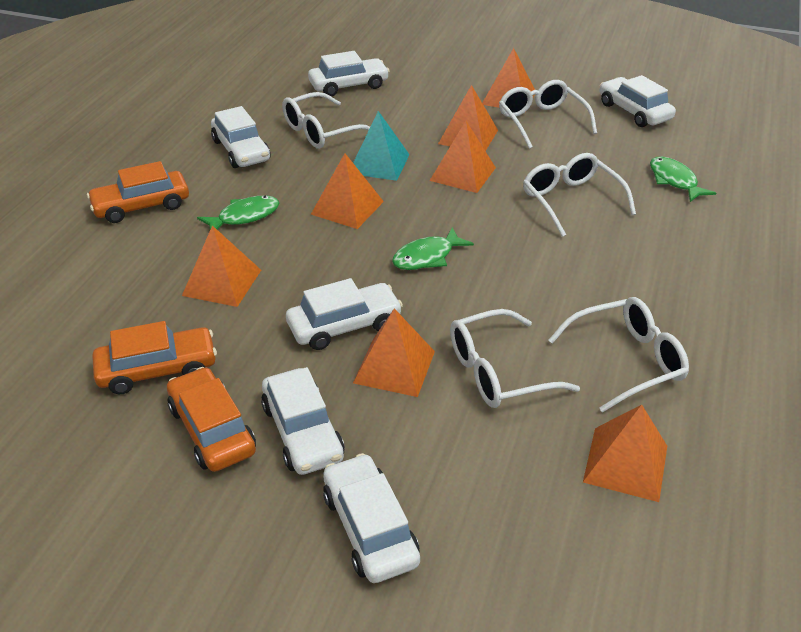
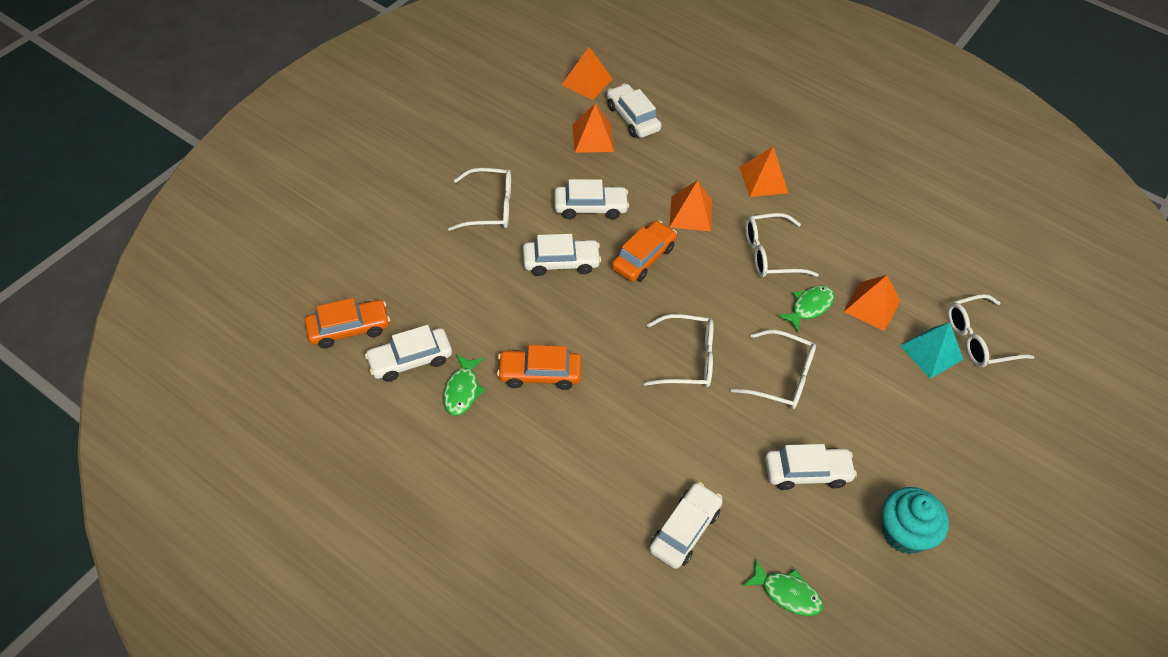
orange pyramid: 7 -> 5
turquoise cupcake: 0 -> 1

